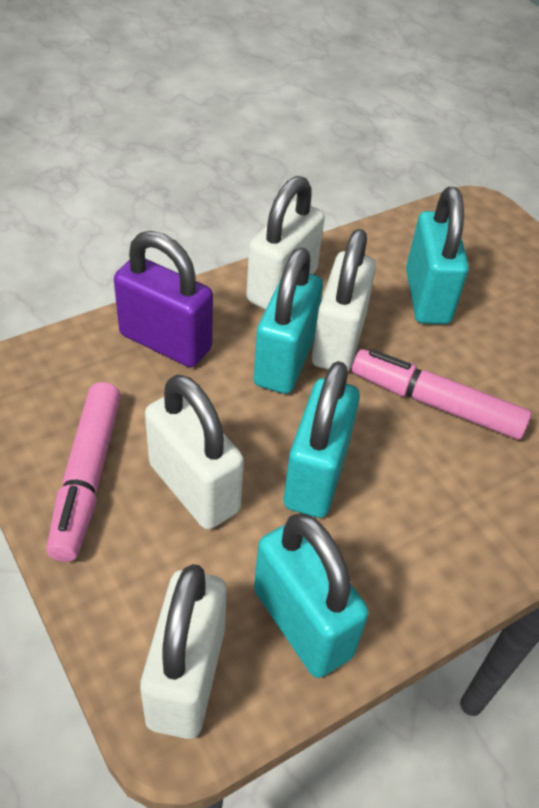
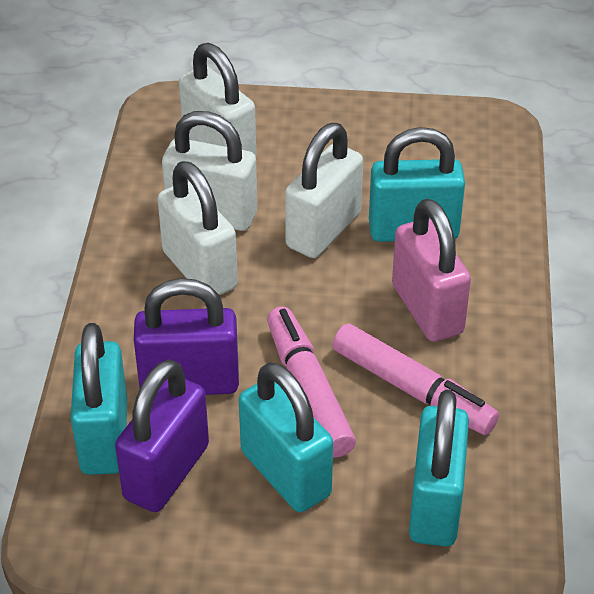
pink padlock: 0 -> 1
purple padlock: 1 -> 2

